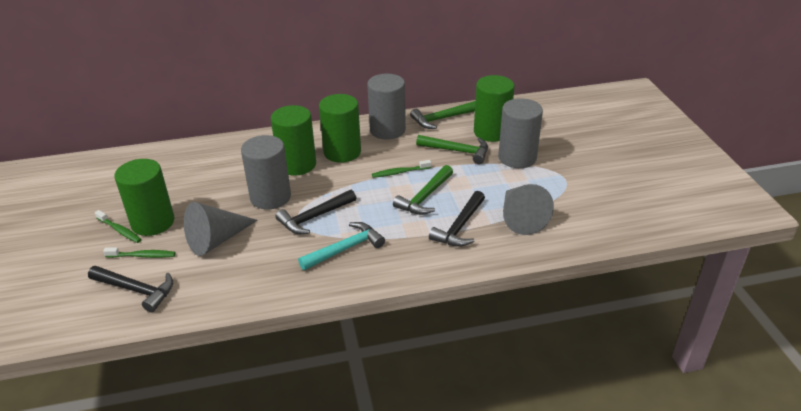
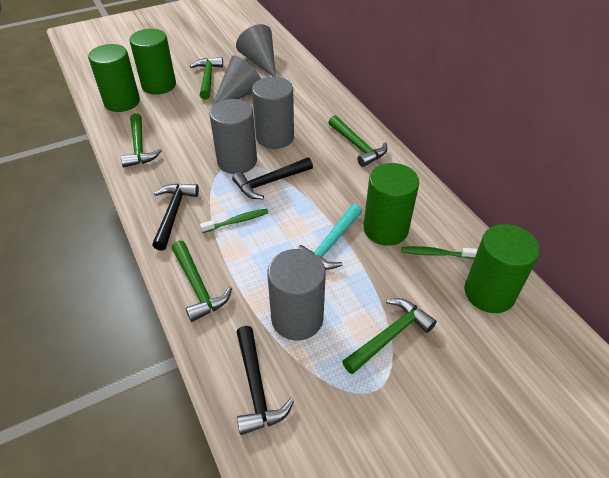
green hammer: 3 -> 5
green toothbrush: 3 -> 2

